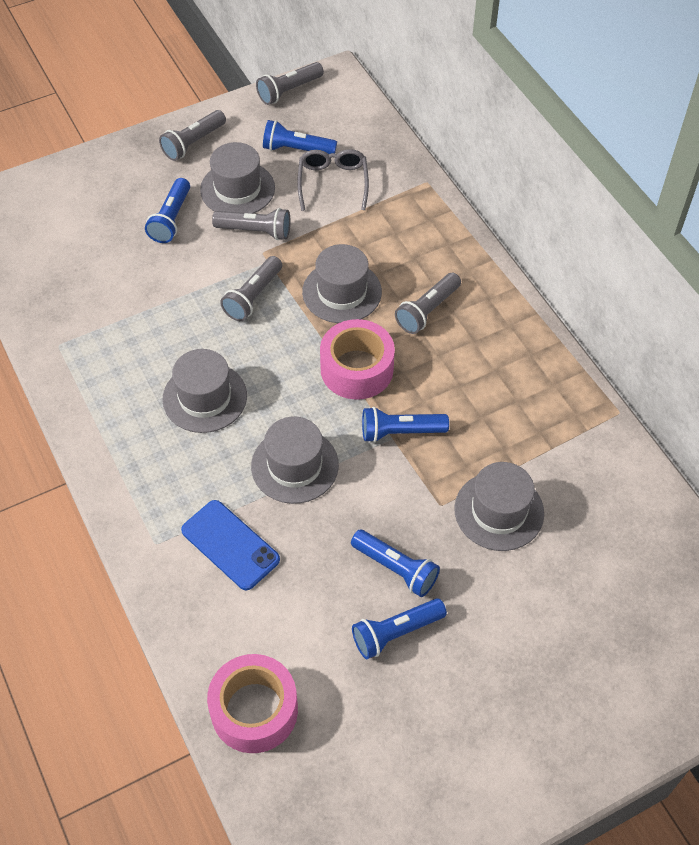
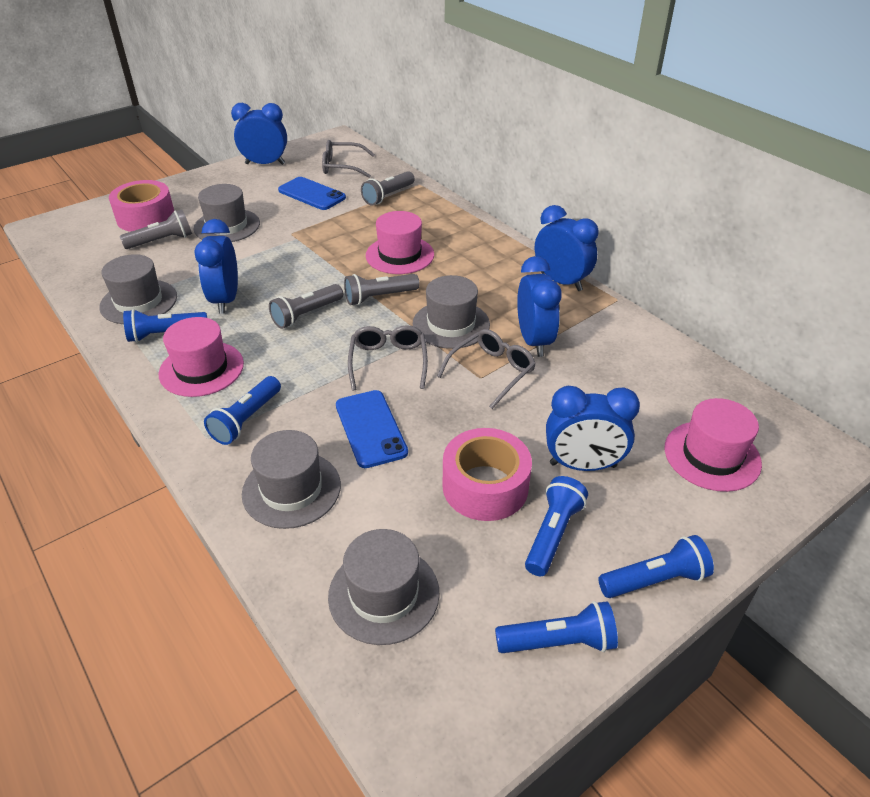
blue clock: 0 -> 5
blue phone: 1 -> 2
grey flashlight: 5 -> 4
grey glasses: 1 -> 3
pink hat: 0 -> 3

